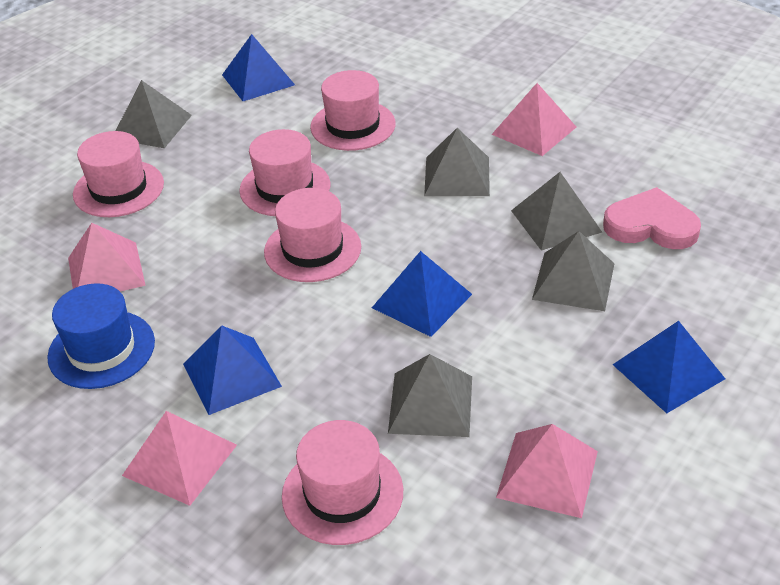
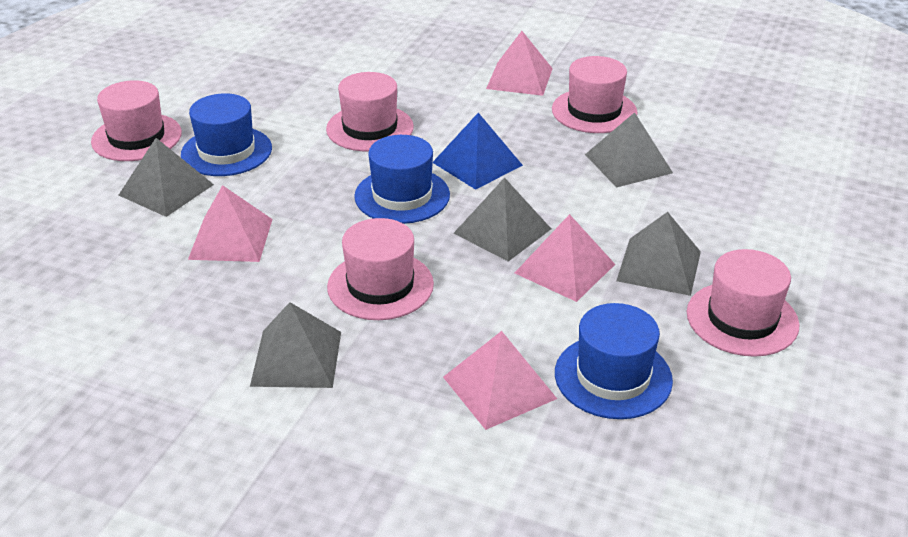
blue hat: 1 -> 3
blue pyramid: 4 -> 1
pink heart: 1 -> 0

